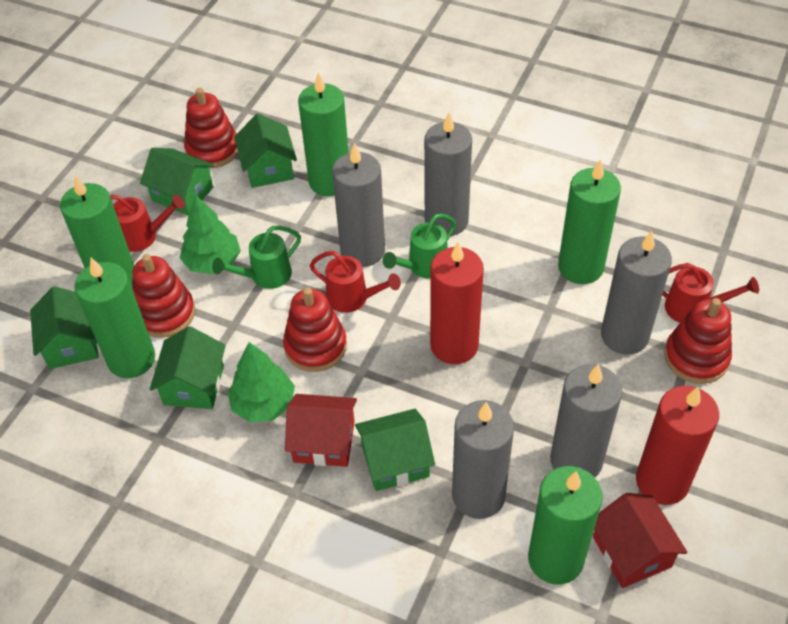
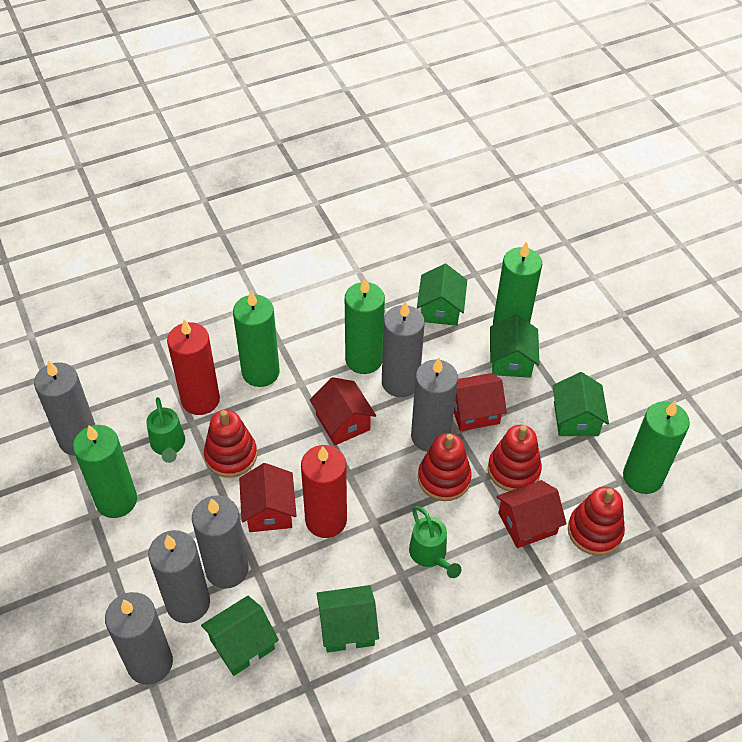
green tree: 2 -> 0
grey candle: 5 -> 6
red house: 2 -> 4
red watering can: 3 -> 0

